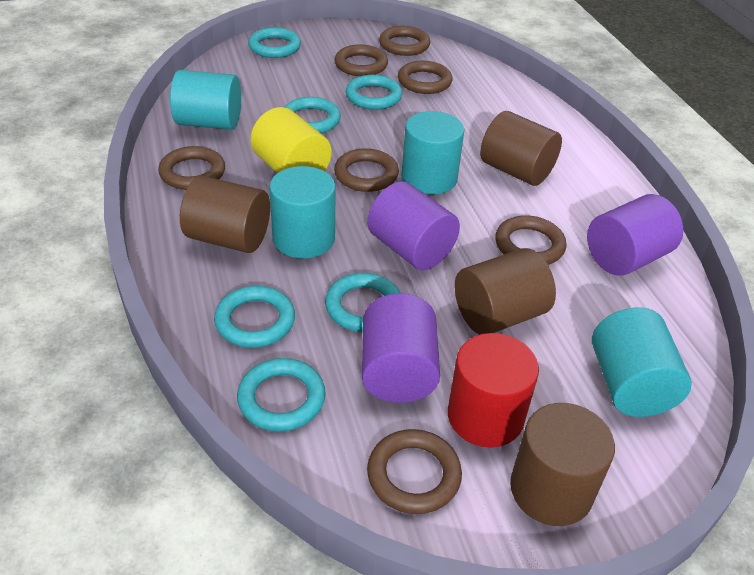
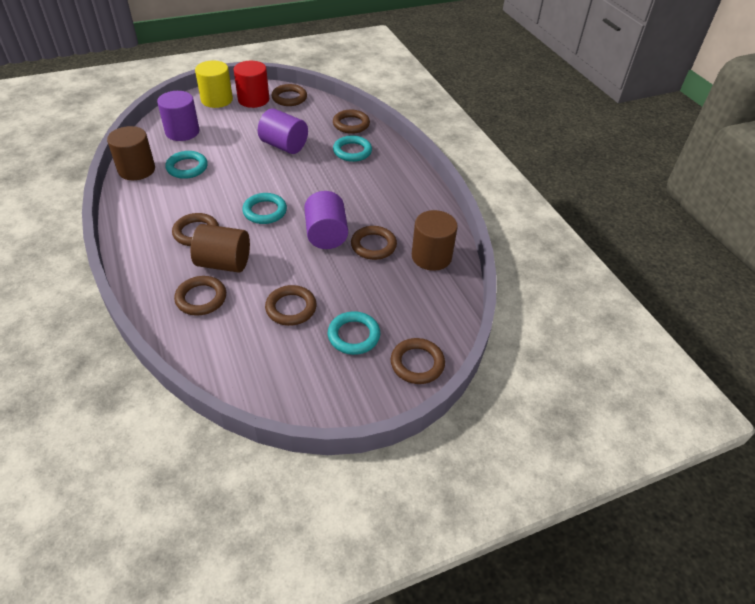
brown cylinder: 4 -> 3
turquoise cylinder: 4 -> 0
turquoise ring: 6 -> 4

